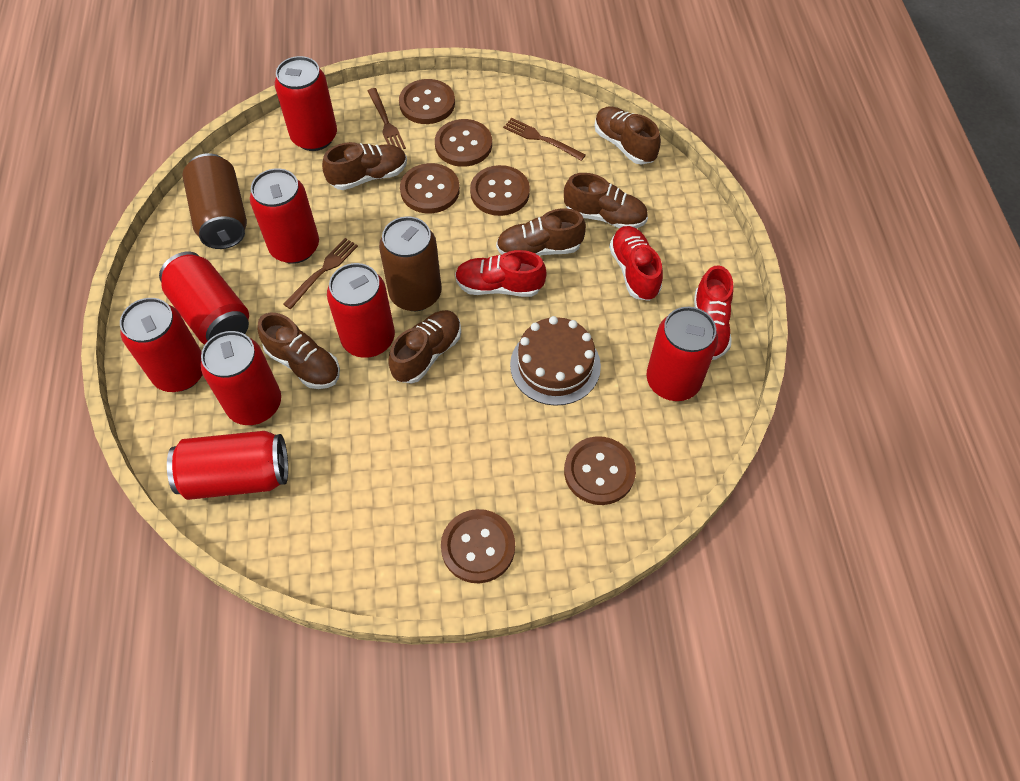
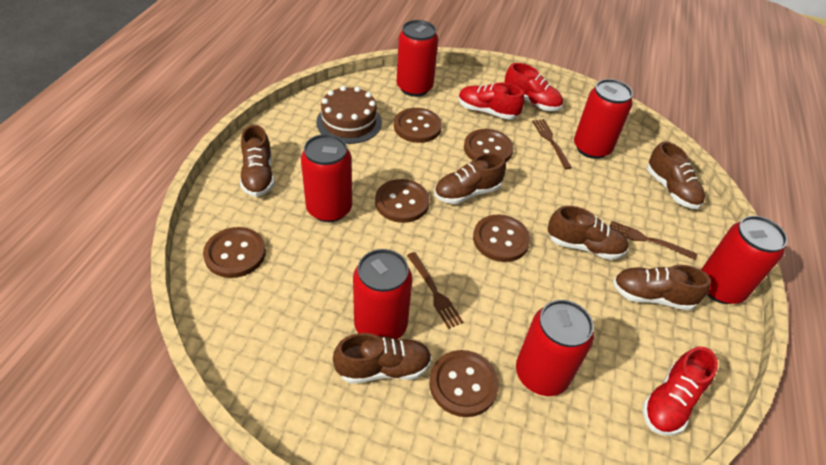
brown can: 2 -> 0
red can: 8 -> 6

